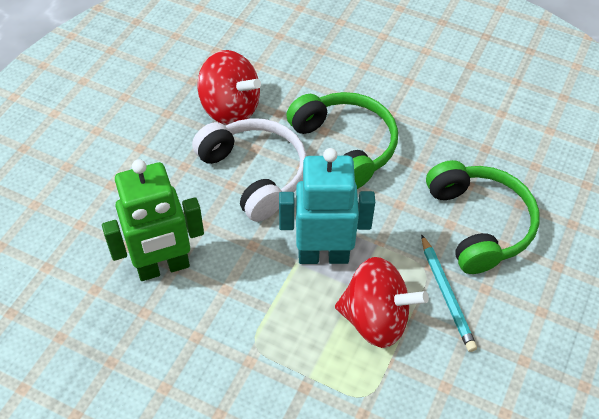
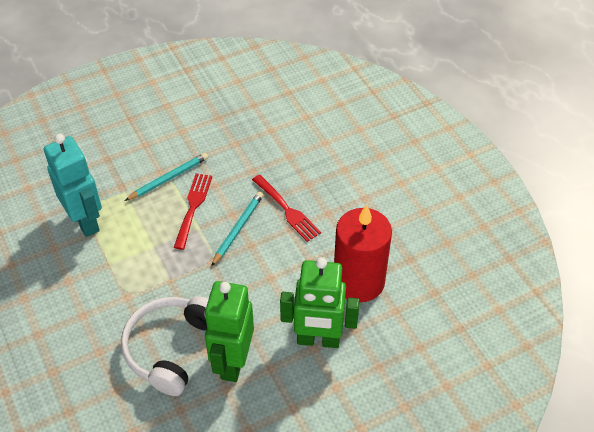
green headphones: 2 -> 0
green robot: 1 -> 2
red candle: 0 -> 1
red fork: 0 -> 2
red spinning top: 2 -> 0
turquoise pencil: 1 -> 2

